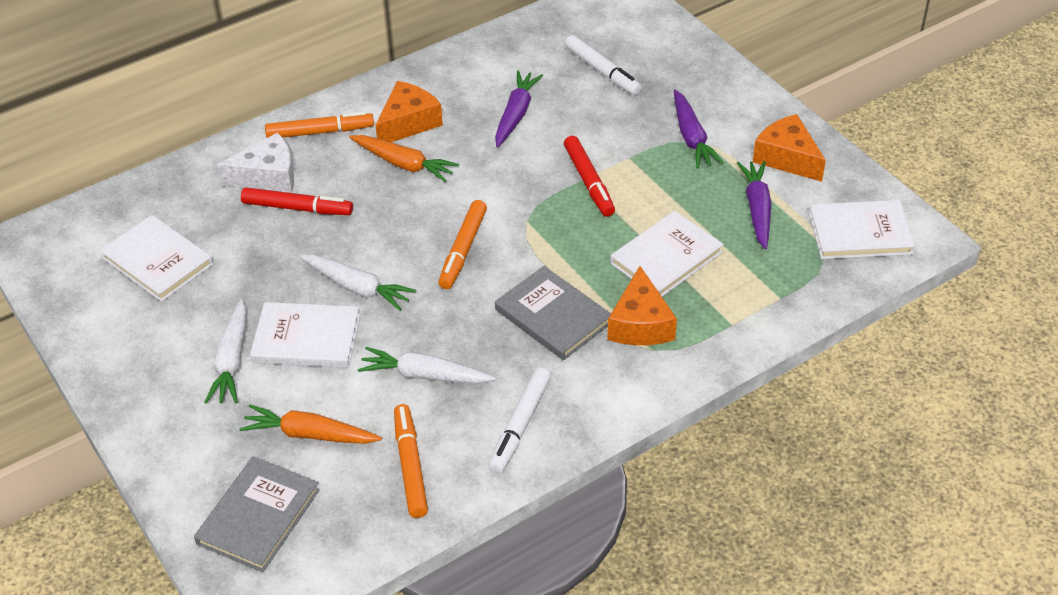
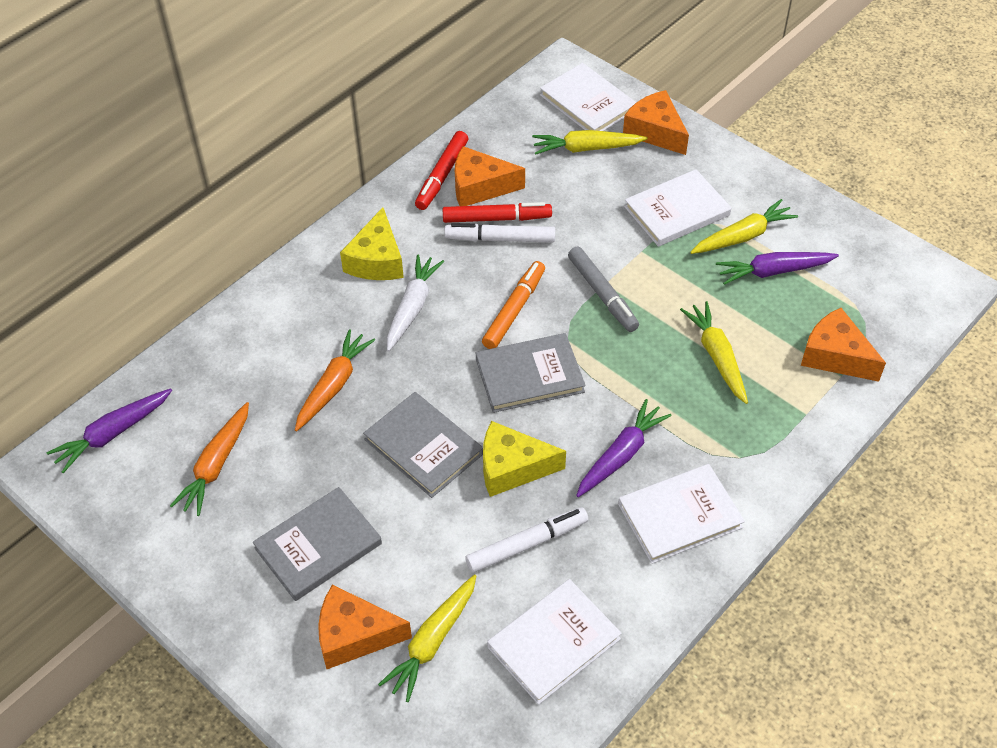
grey book: 2 -> 3
grey marker: 0 -> 1
orange cheese: 3 -> 4
orange marker: 3 -> 1
white carrot: 3 -> 1
white cheese: 1 -> 0
yellow carrot: 0 -> 4
yellow cheese: 0 -> 2

